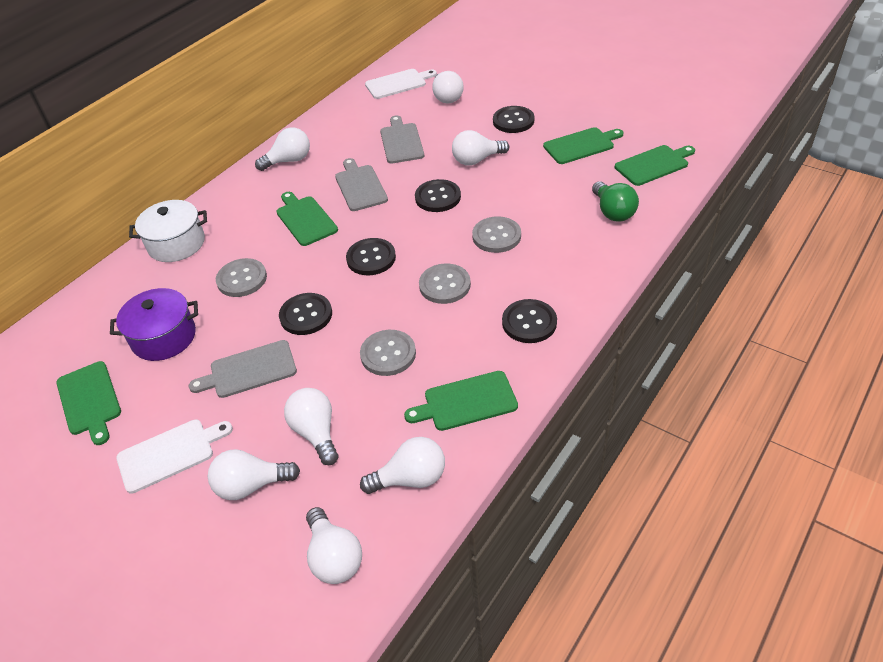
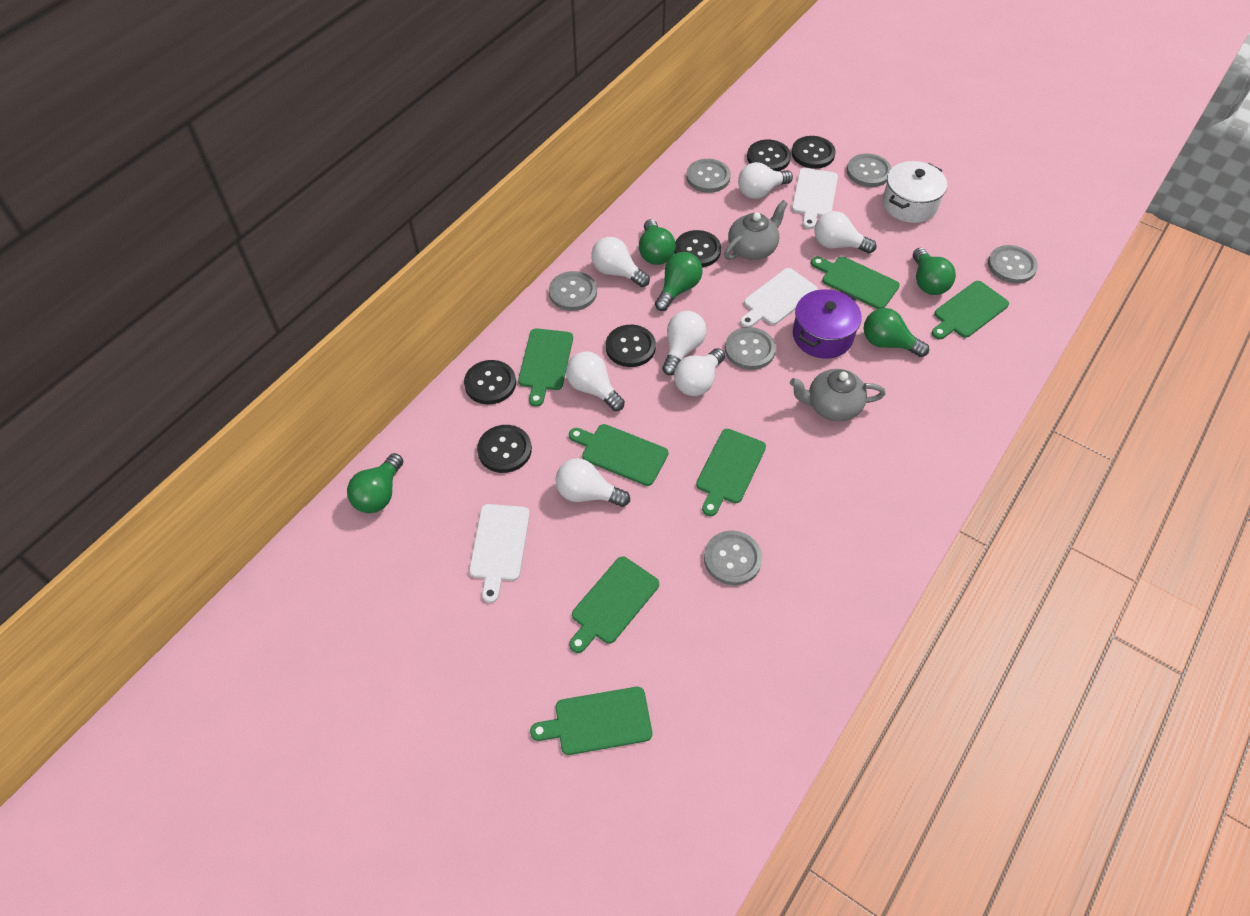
black button: 5 -> 6
green cutting board: 5 -> 7
green light bulb: 1 -> 5
grey button: 4 -> 6
grey cutting board: 3 -> 0
grey teapot: 0 -> 2
white cutting board: 2 -> 3

